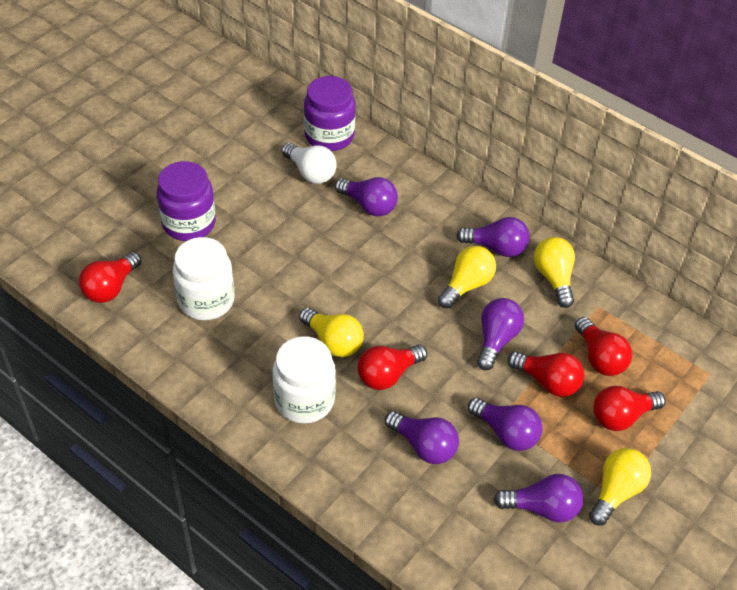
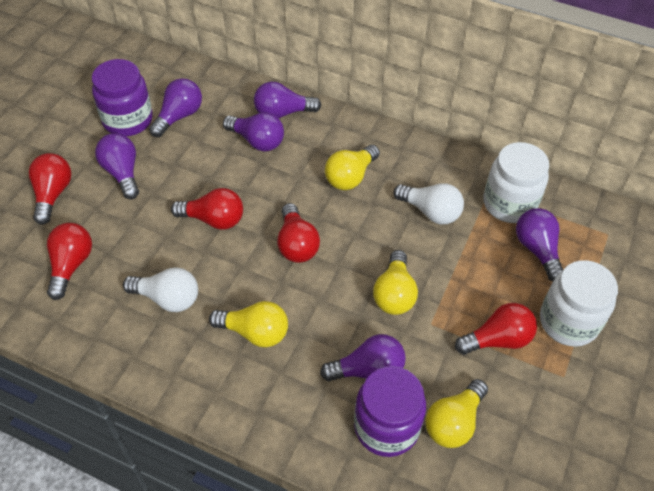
white light bulb: 1 -> 2

